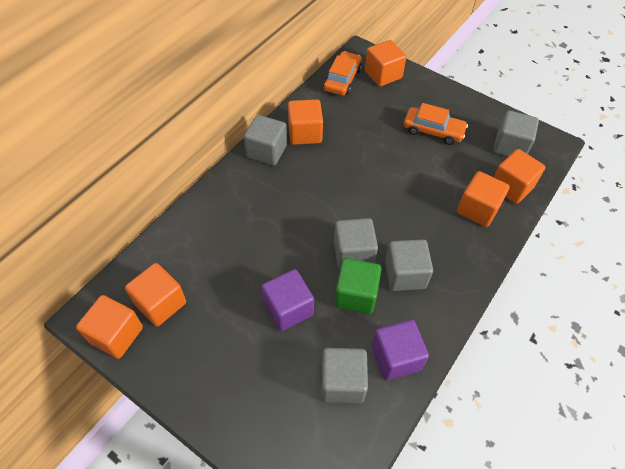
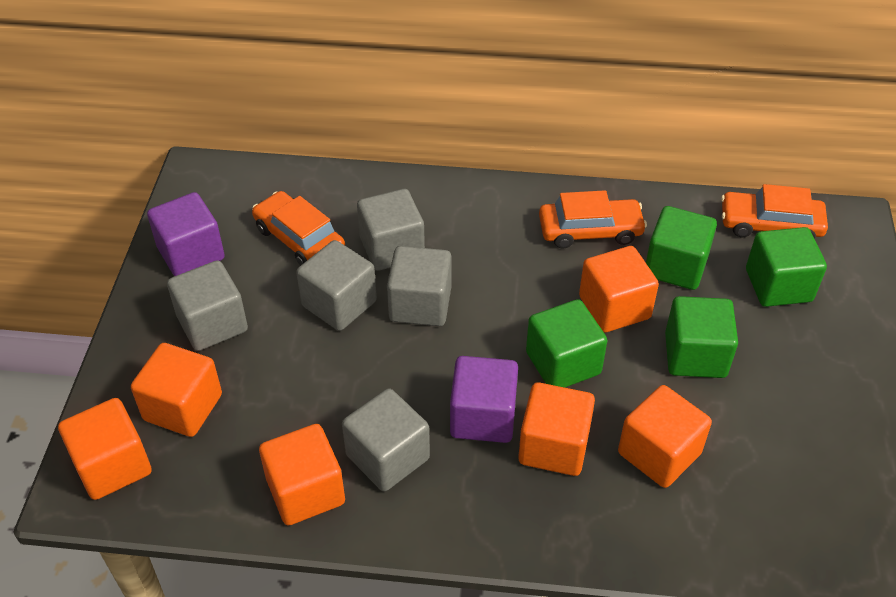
green cube: 1 -> 4
orange car: 2 -> 3

